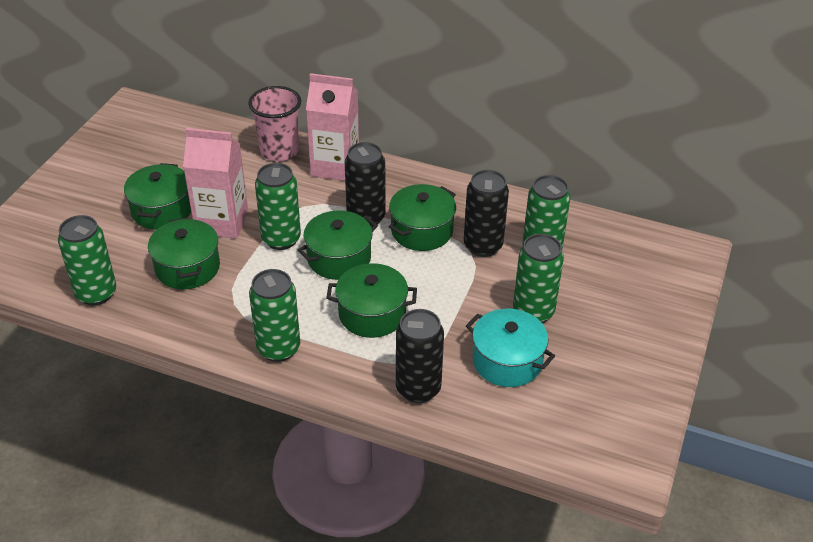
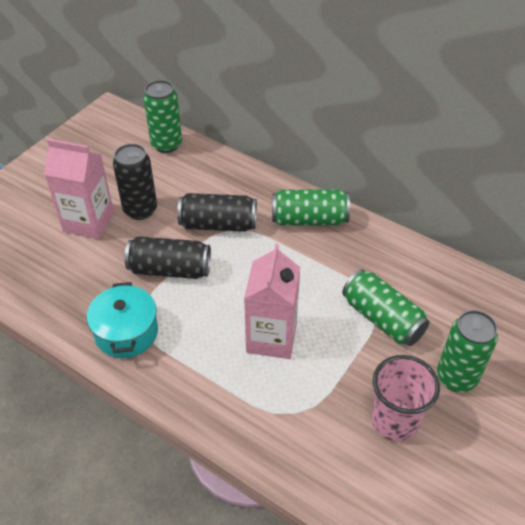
green can: 5 -> 4
green pot: 5 -> 0

